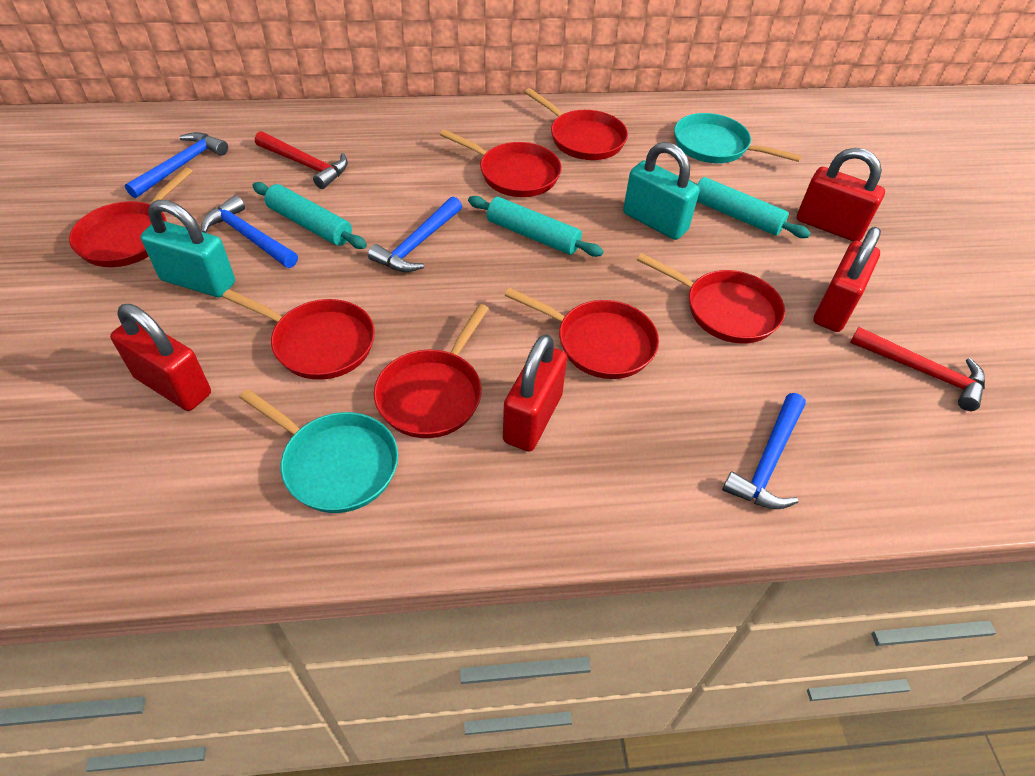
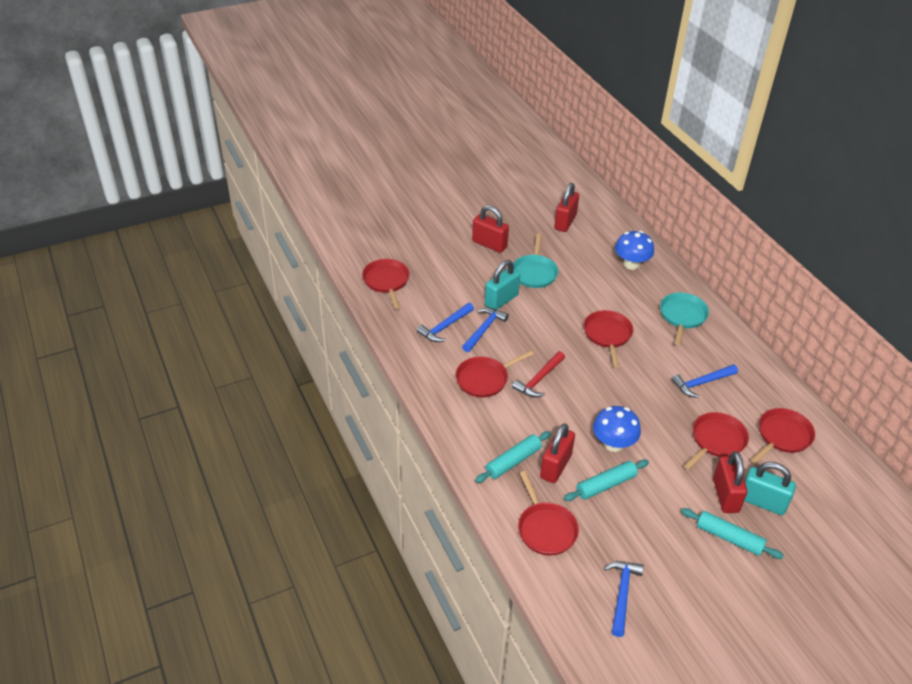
blue mushroom: 0 -> 2
red hammer: 2 -> 1
red pan: 7 -> 6

